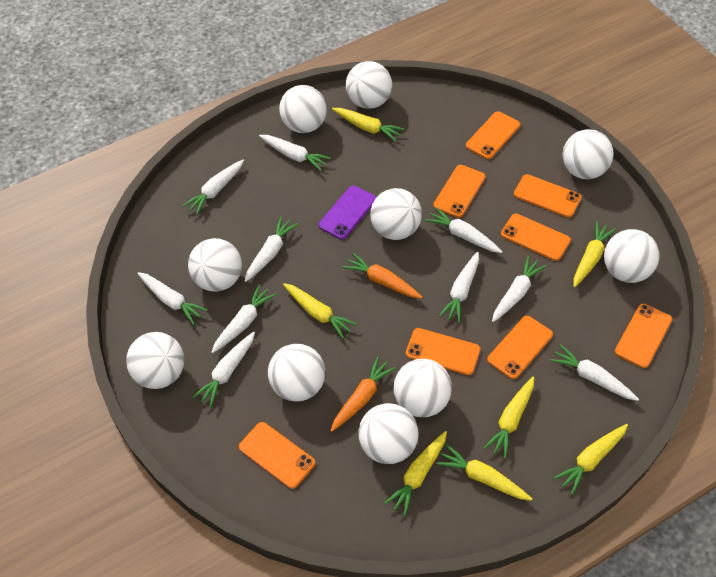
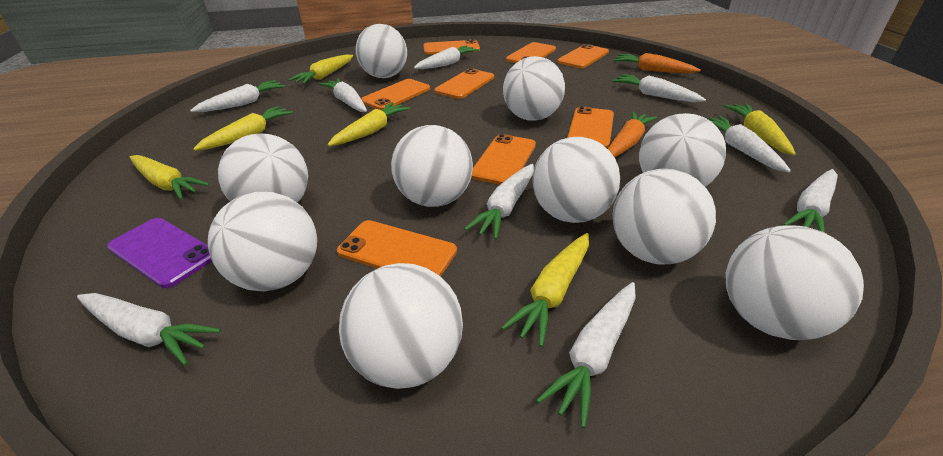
white carrot: 10 -> 9
yellow carrot: 7 -> 6

